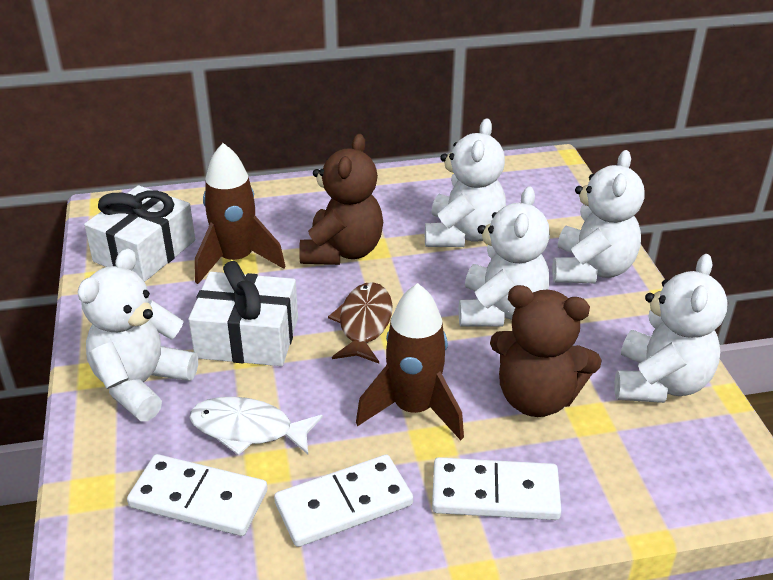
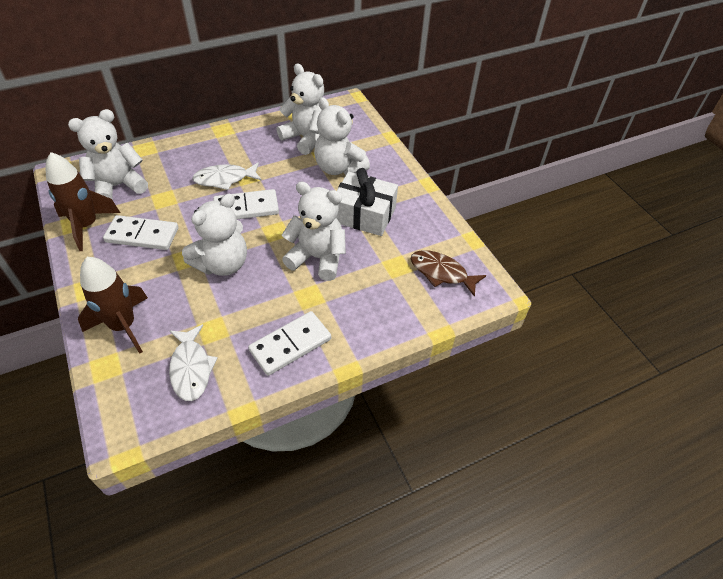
brown teddy bear: 2 -> 0
white fish: 1 -> 2
white gift: 2 -> 1

